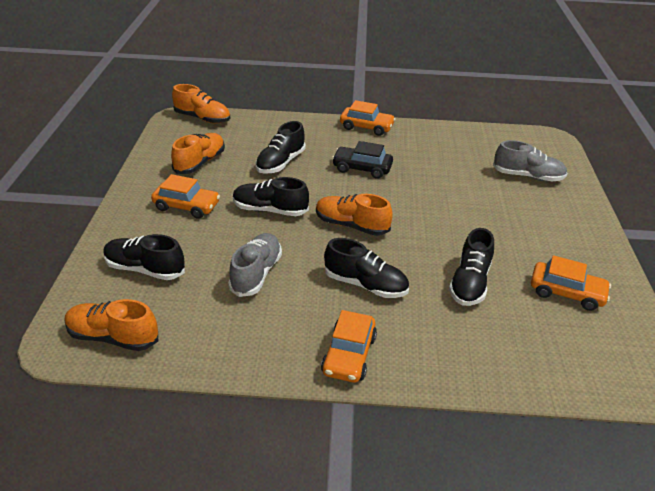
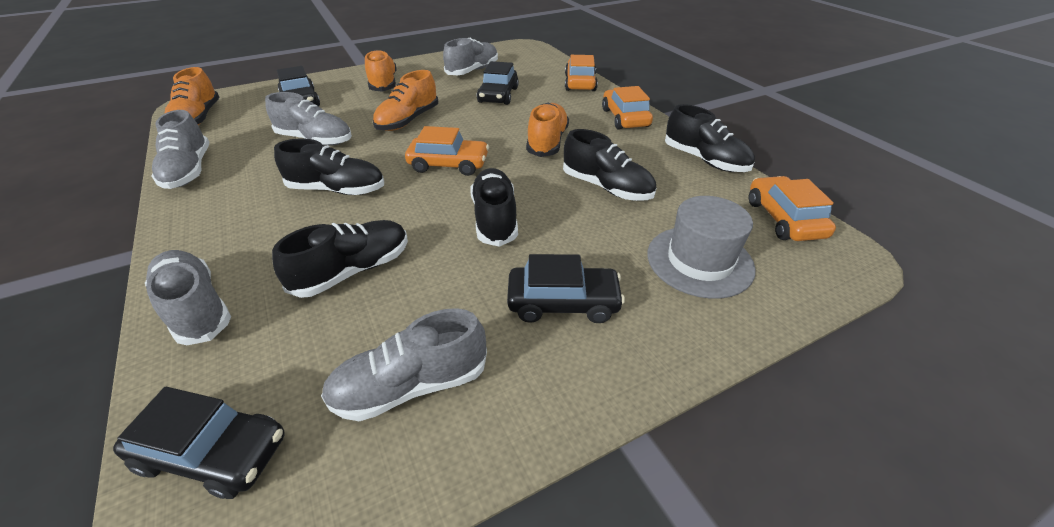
black car: 1 -> 4
grey hat: 0 -> 1
grey shoe: 2 -> 5

